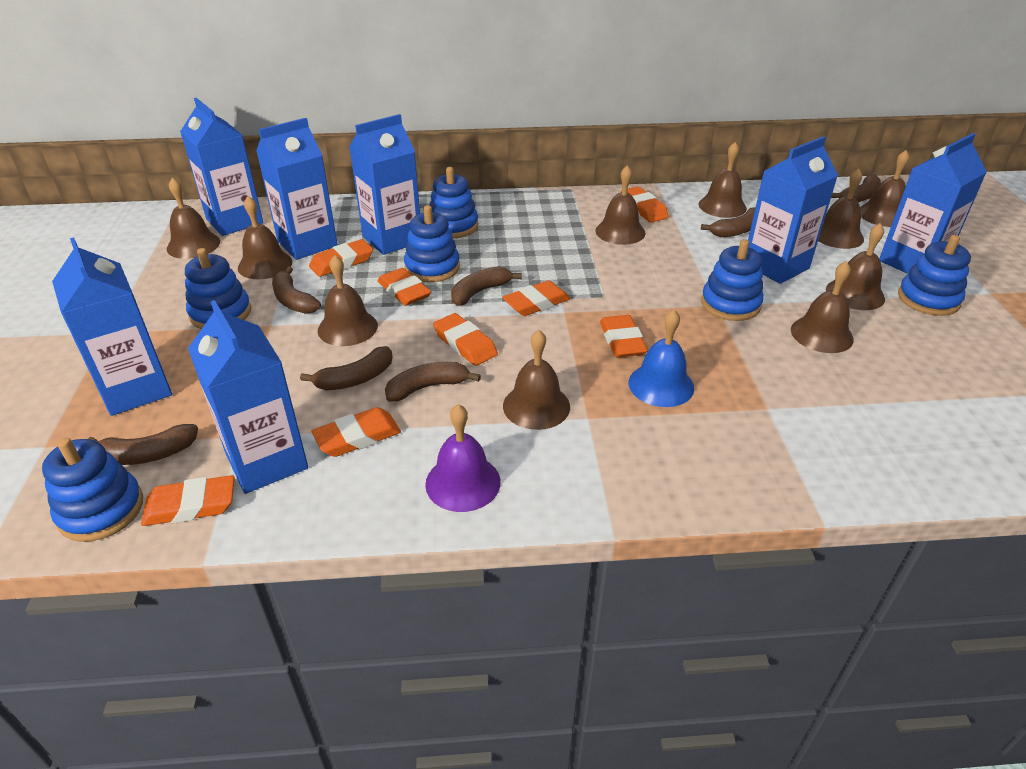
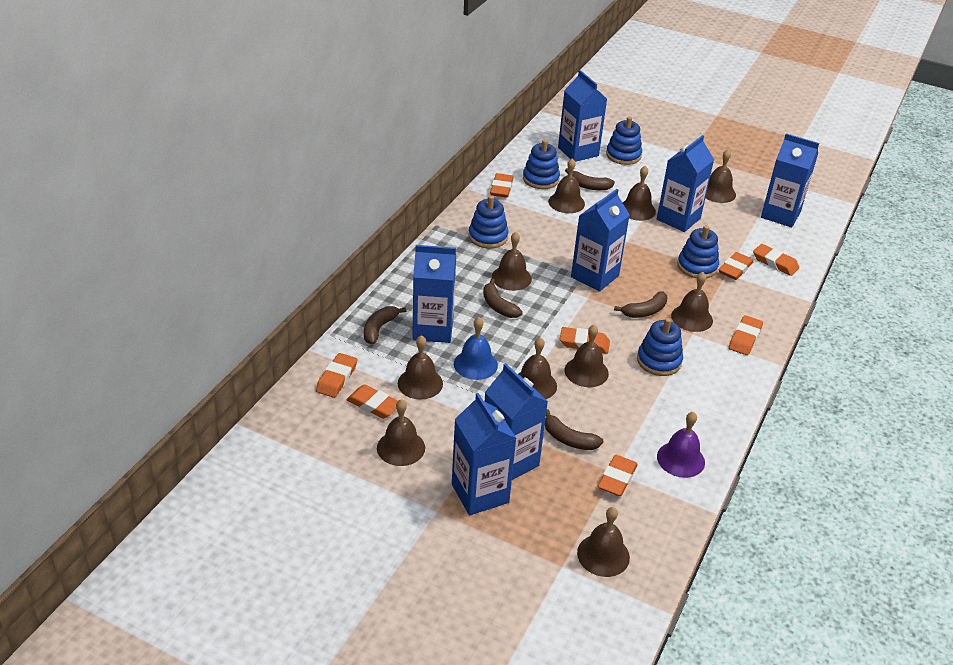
blue stacking toy: 6 -> 5
brown banana: 7 -> 5

